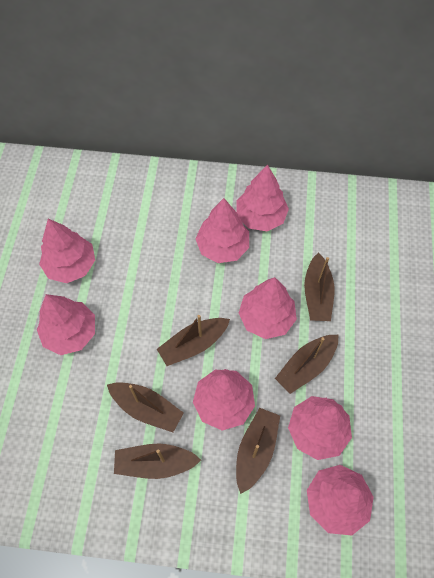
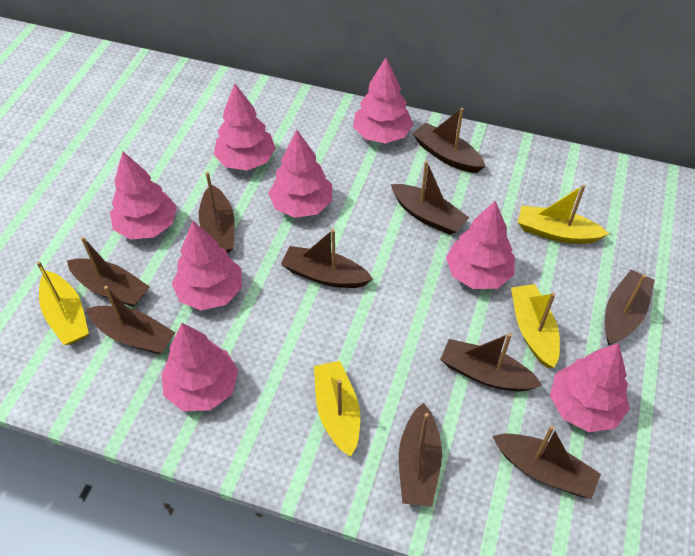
brown boat: 6 -> 10
yellow boat: 0 -> 4

